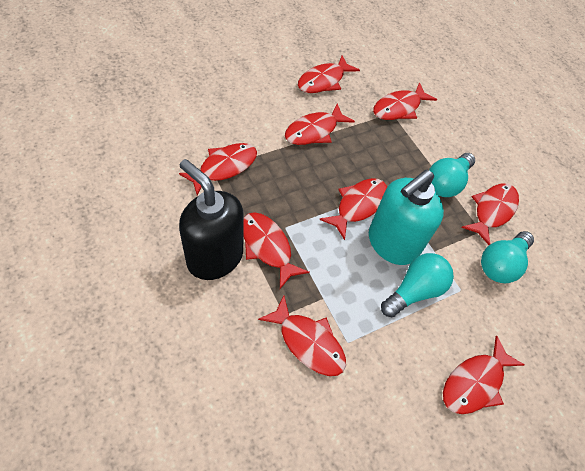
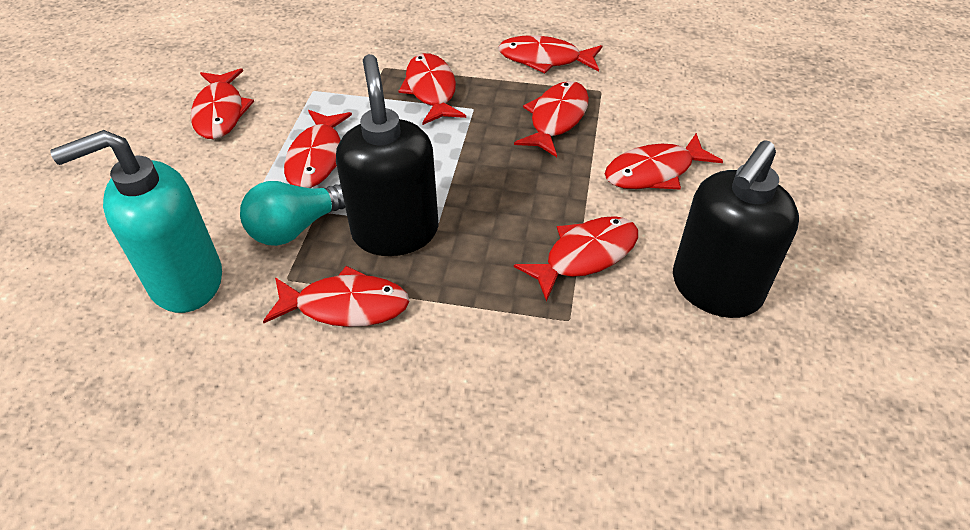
black soap dispenser: 1 -> 2
red fish: 9 -> 8
turquoise light bulb: 3 -> 1

